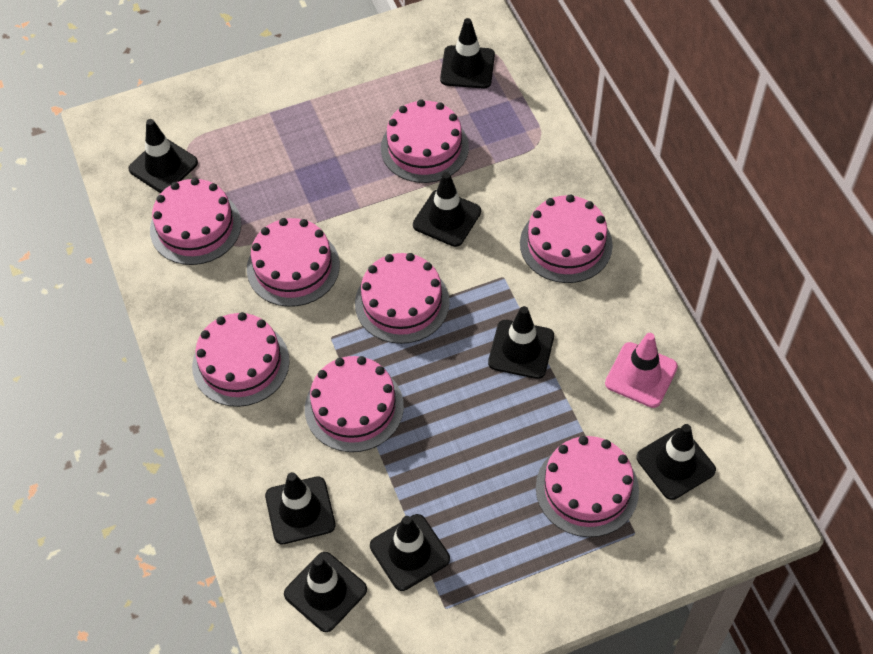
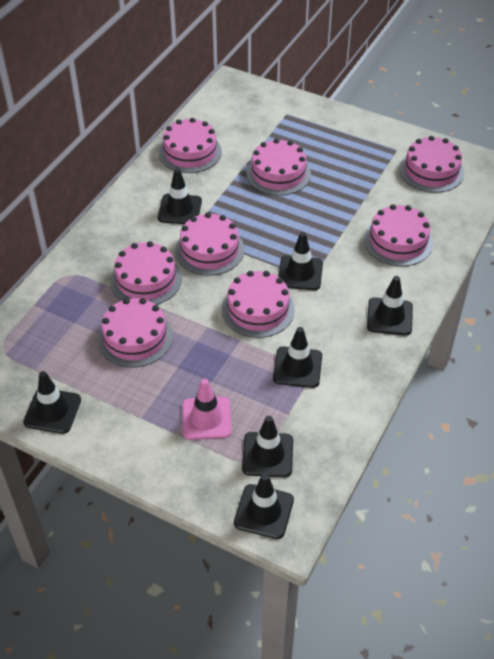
black traffic cone: 8 -> 7

